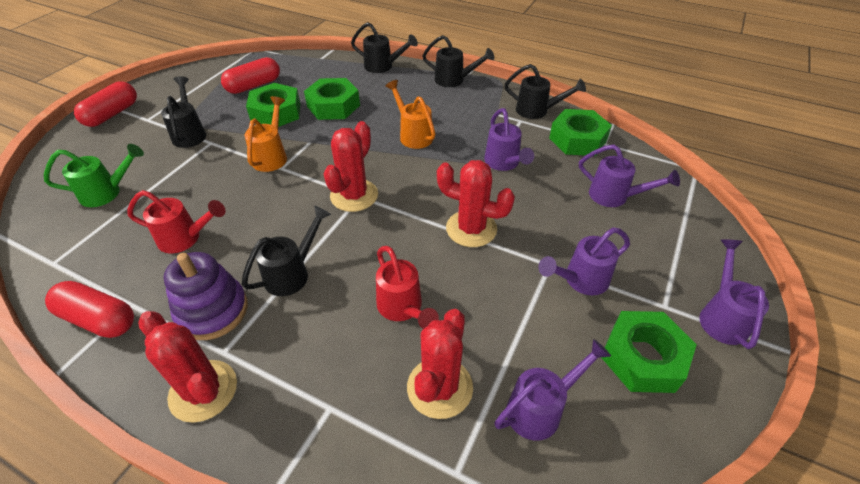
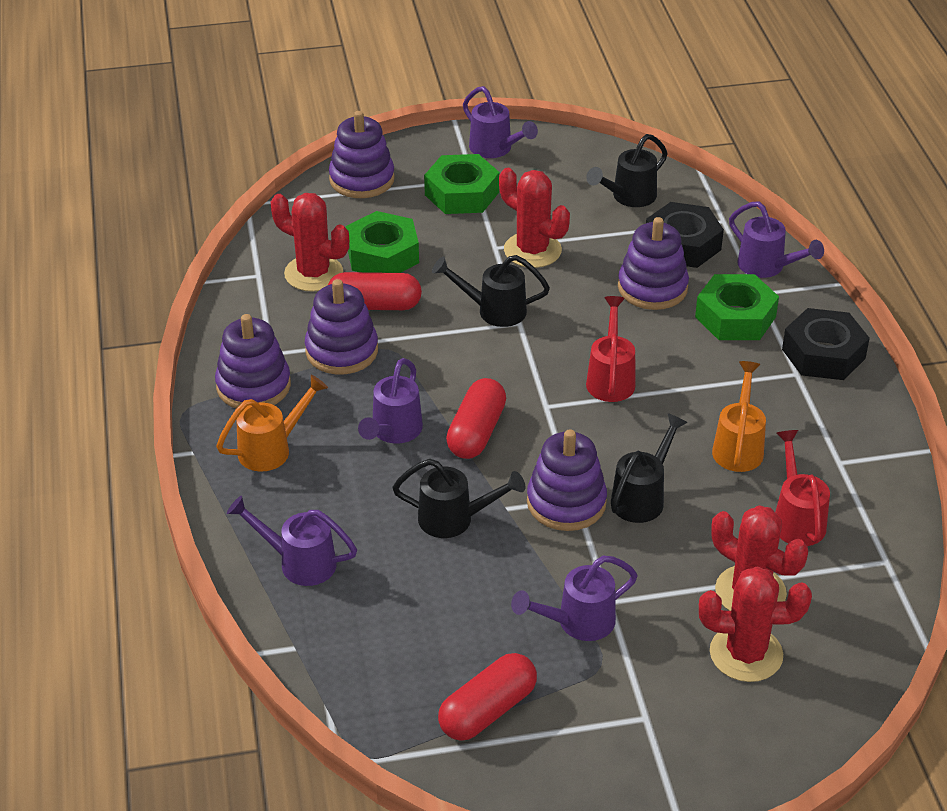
black nut: 0 -> 2
black watering can: 5 -> 4
green nut: 4 -> 3
green watering can: 1 -> 0
purple stacking toy: 1 -> 5

